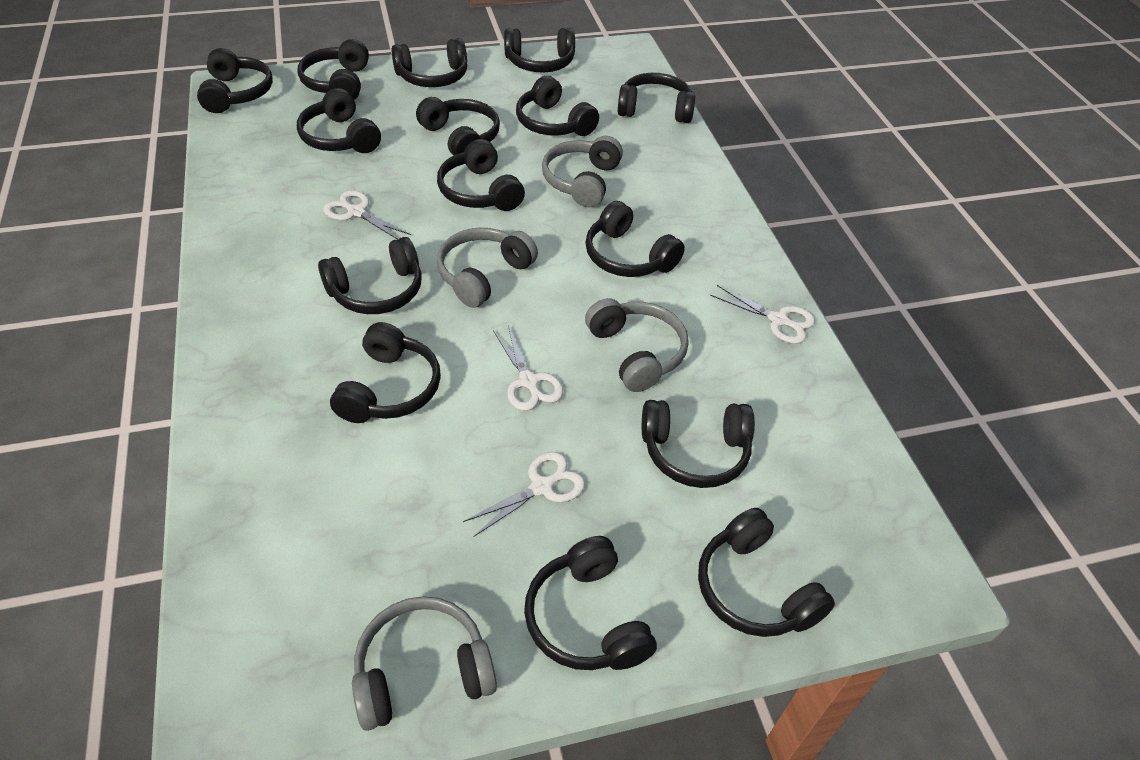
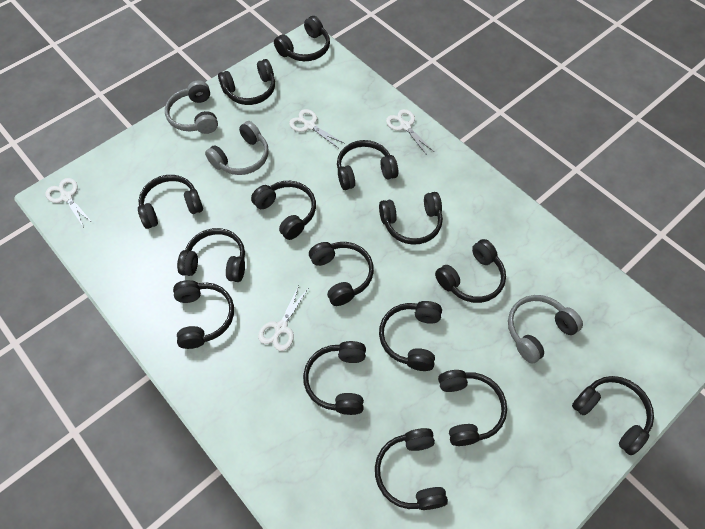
grey headphones: 4 -> 3

